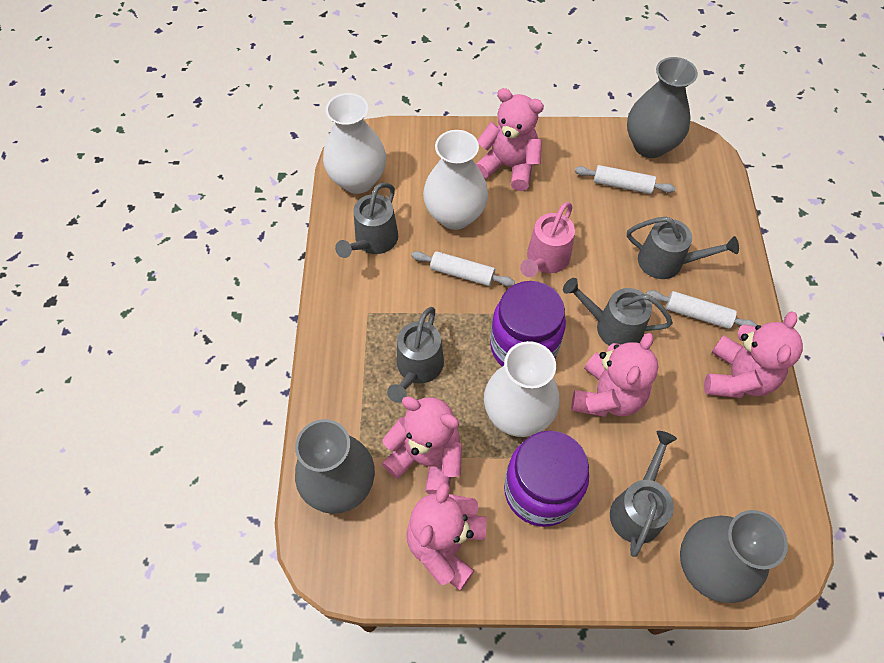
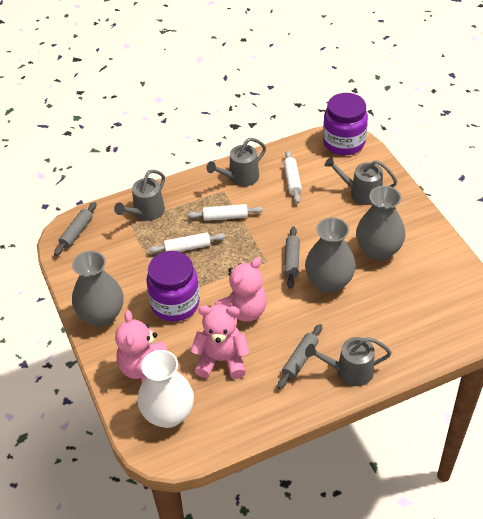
grey rolling pin: 0 -> 3
grey watering can: 5 -> 4
pink teddy bear: 5 -> 3
pink watering can: 1 -> 0
white vase: 3 -> 1

